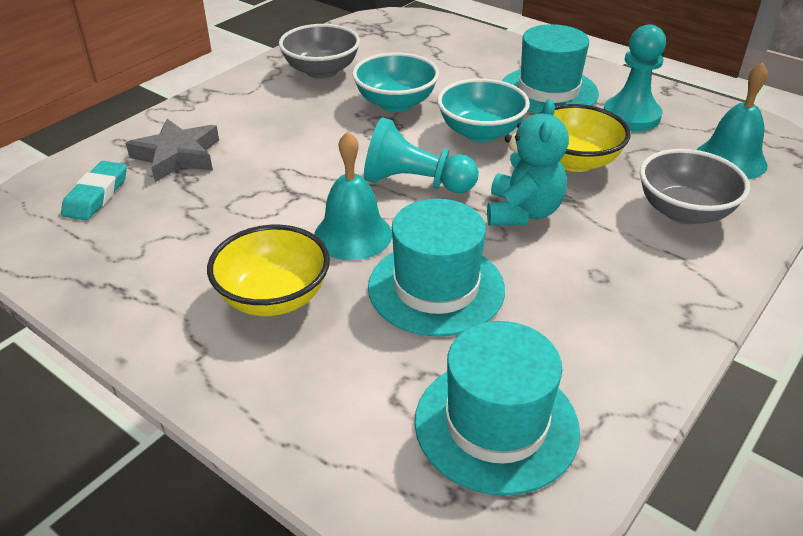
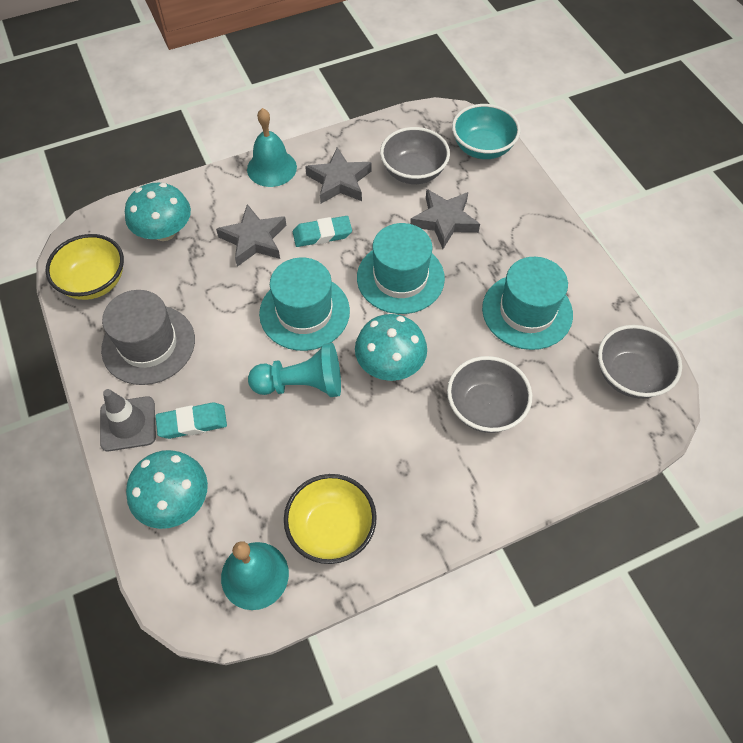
grey bowl: 2 -> 3
grey hat: 0 -> 1
grey star: 1 -> 3
grey traffic cone: 0 -> 1
turquoise bowl: 2 -> 1
turquoise eraser: 1 -> 2
turquoise mushroom: 0 -> 3
turquoise pawn: 2 -> 1
turquoise teddy bear: 1 -> 0

